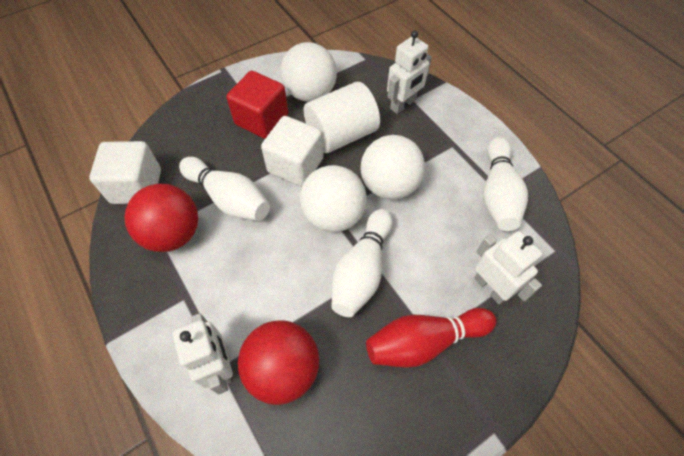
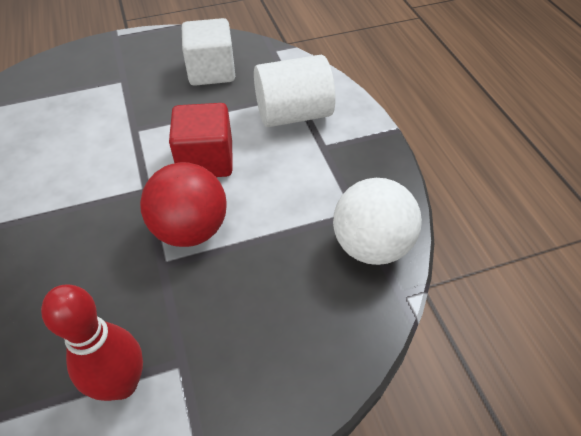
red ball: 2 -> 1
white ball: 3 -> 1
white bowling pin: 3 -> 0
white cube: 2 -> 1
white robot: 3 -> 0

